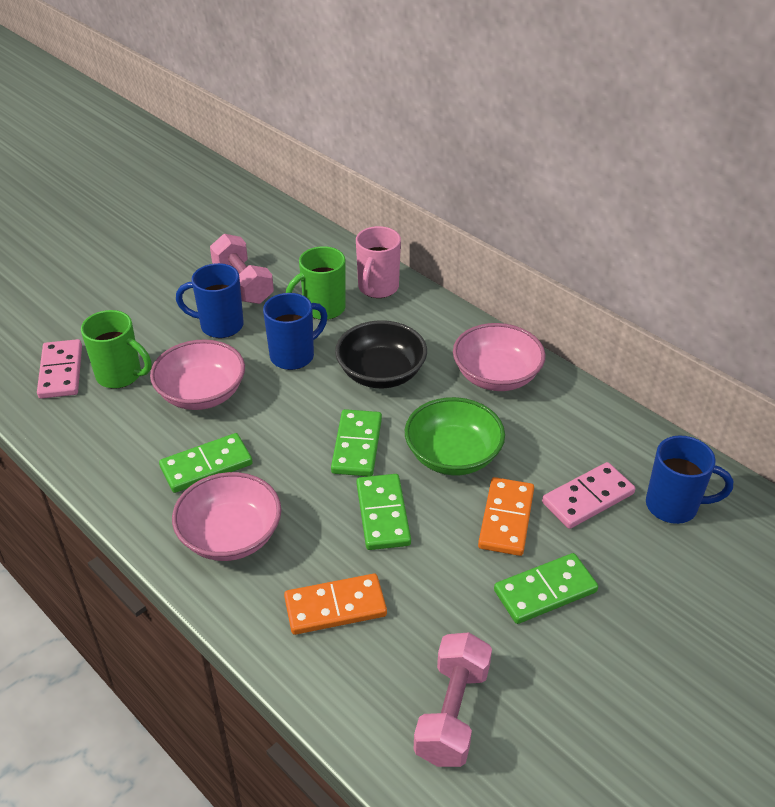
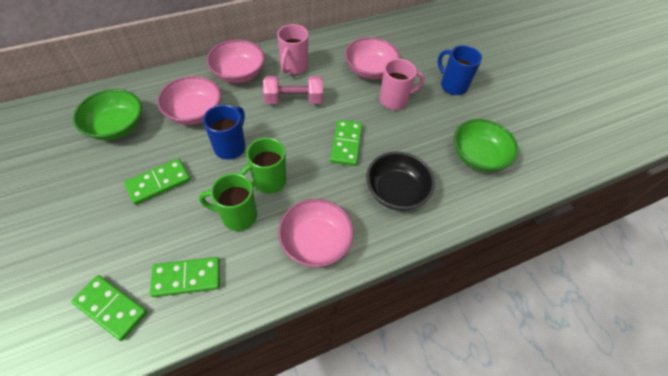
blue mug: 3 -> 2
green bowl: 1 -> 2
orange domino: 2 -> 0
pink bowl: 3 -> 4
pink domino: 2 -> 0
pink dumbbell: 2 -> 1
pink mug: 1 -> 2

